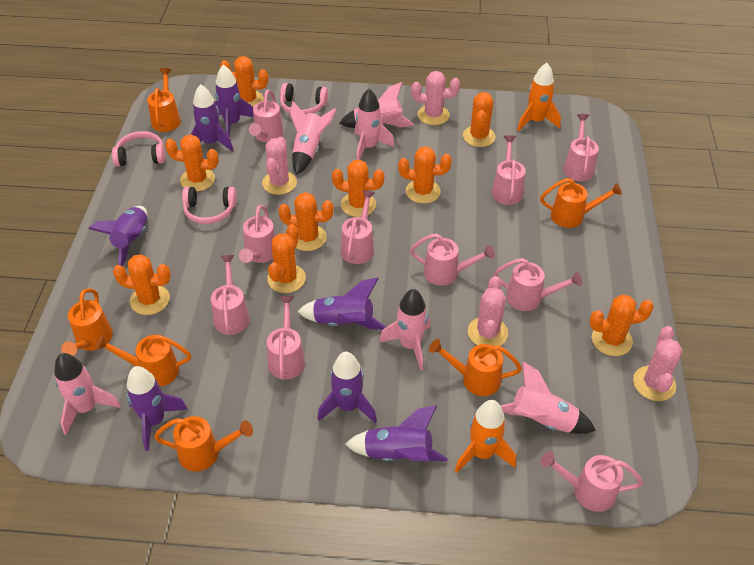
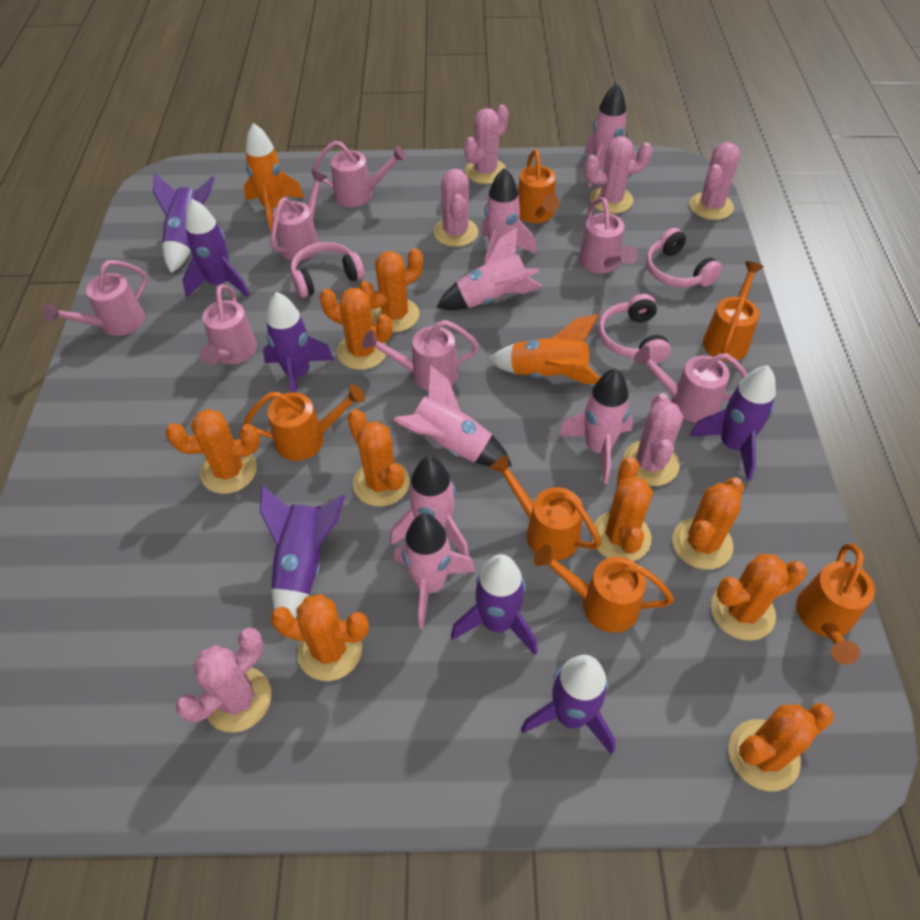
pink cactus: 4 -> 6
pink rocket: 6 -> 7
pink watering can: 10 -> 7

